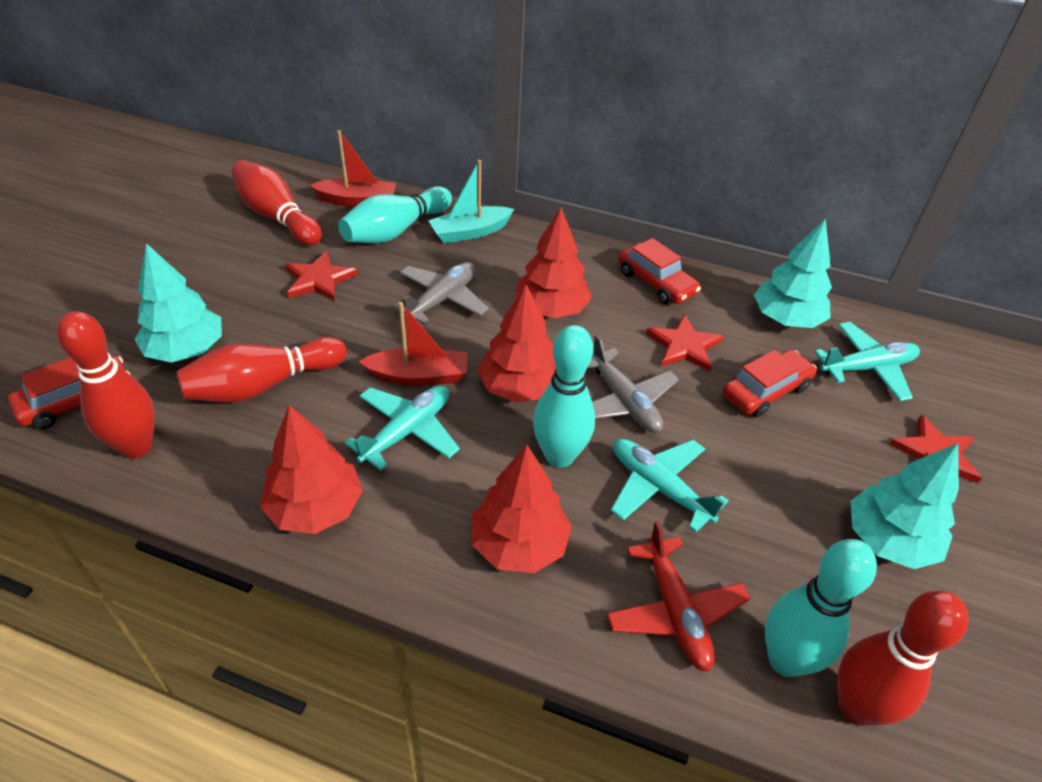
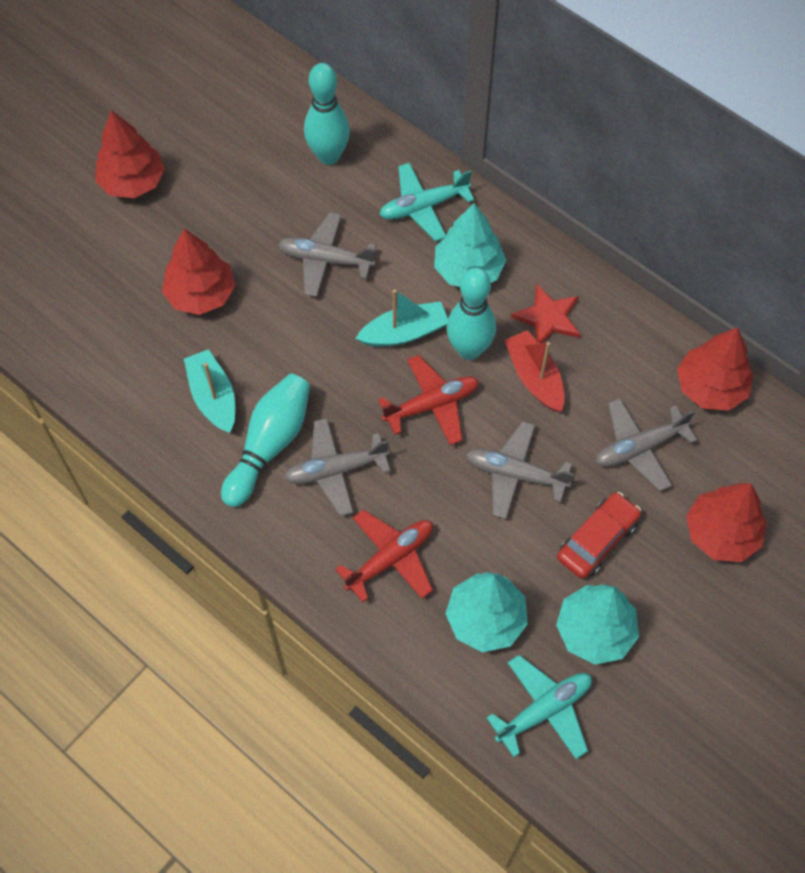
grey plane: 2 -> 4
red boat: 2 -> 1
red bowling pin: 4 -> 0
red car: 3 -> 1
red plane: 1 -> 2
red star: 3 -> 1
turquoise boat: 1 -> 2
turquoise plane: 3 -> 2

